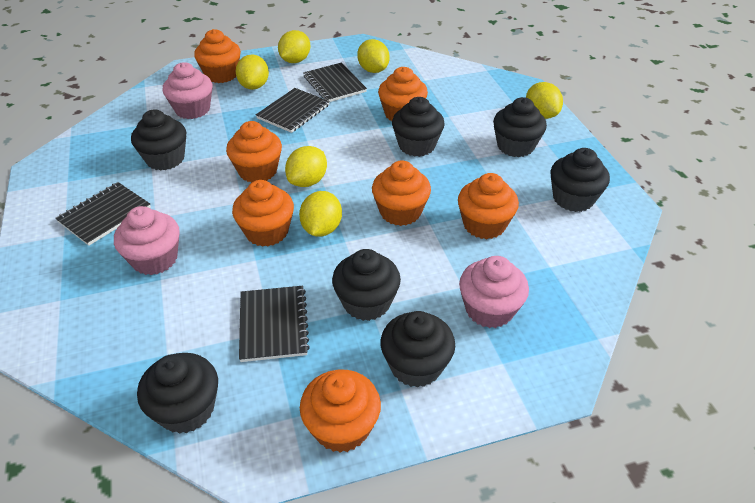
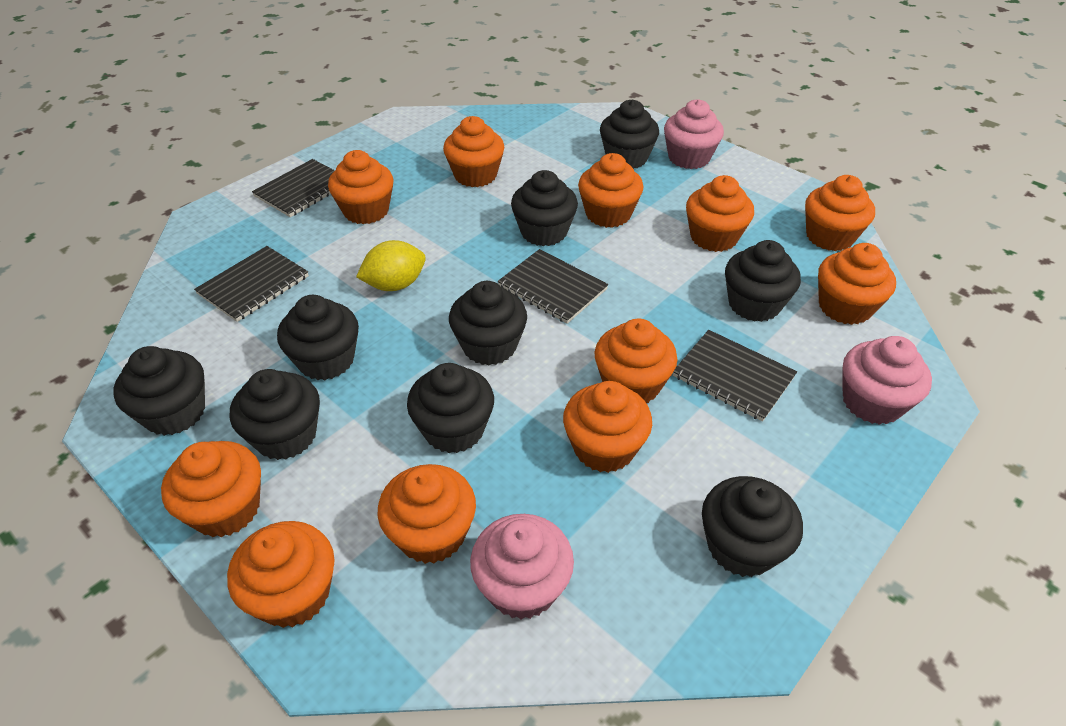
black cupcake: 7 -> 9
orange cupcake: 7 -> 11
yellow lemon: 6 -> 1

